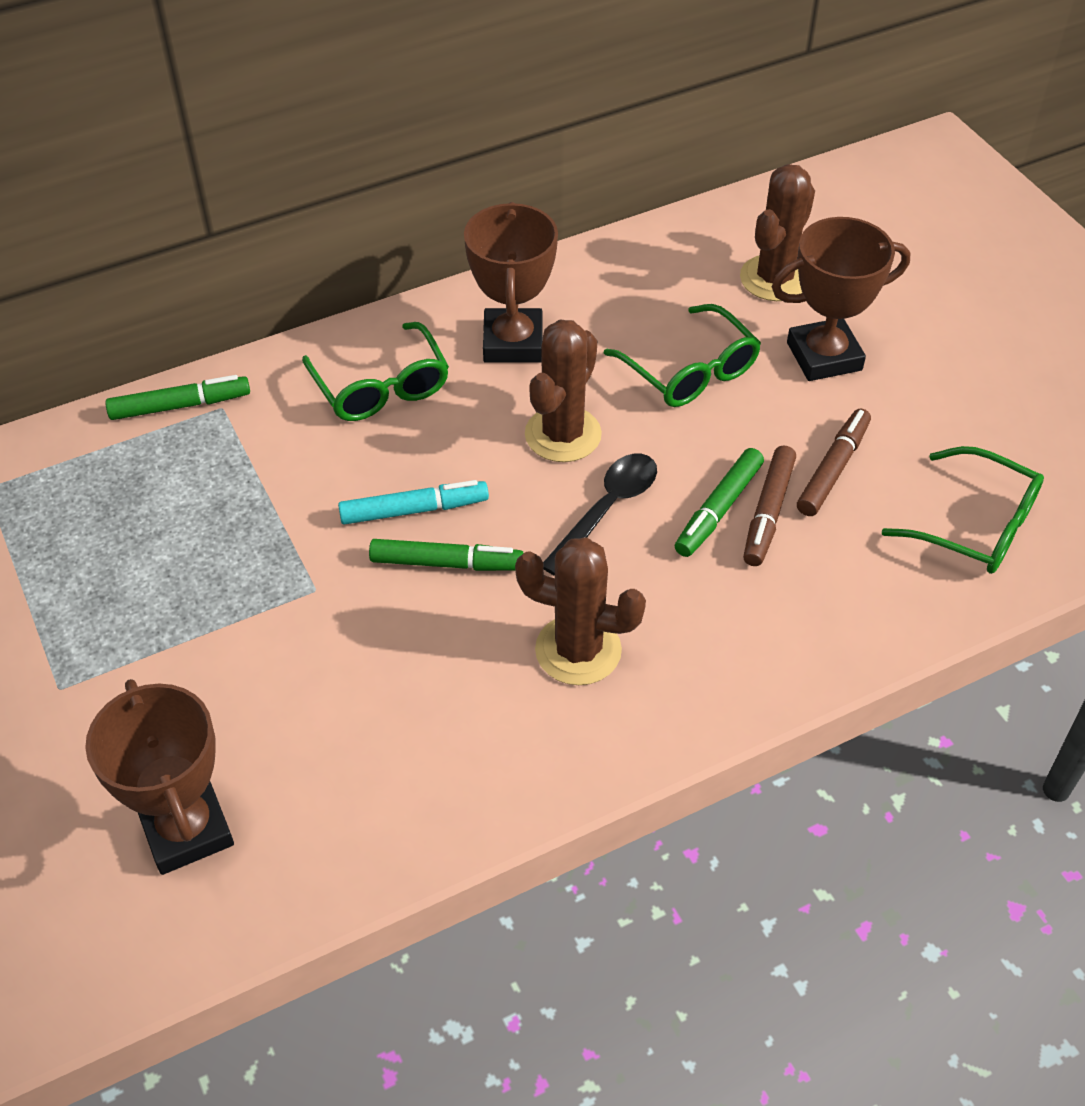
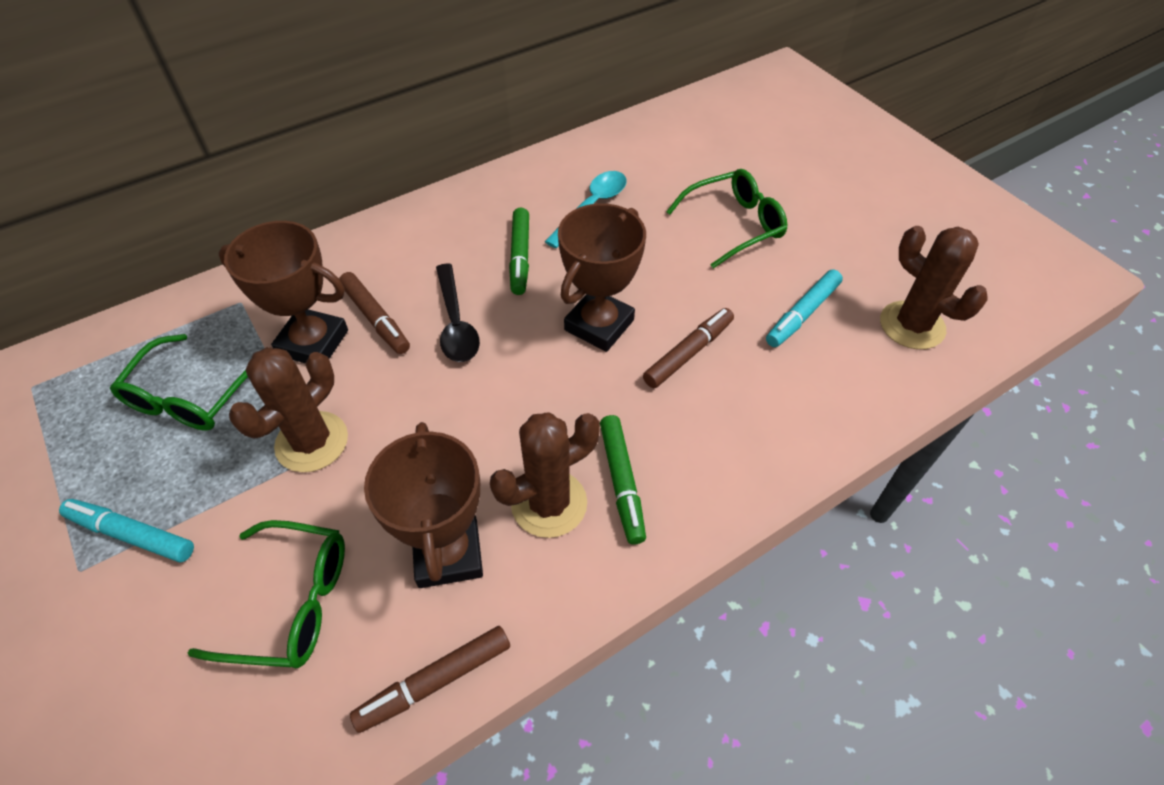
brown marker: 2 -> 3
green marker: 3 -> 2
turquoise marker: 1 -> 2
turquoise spoon: 0 -> 1

